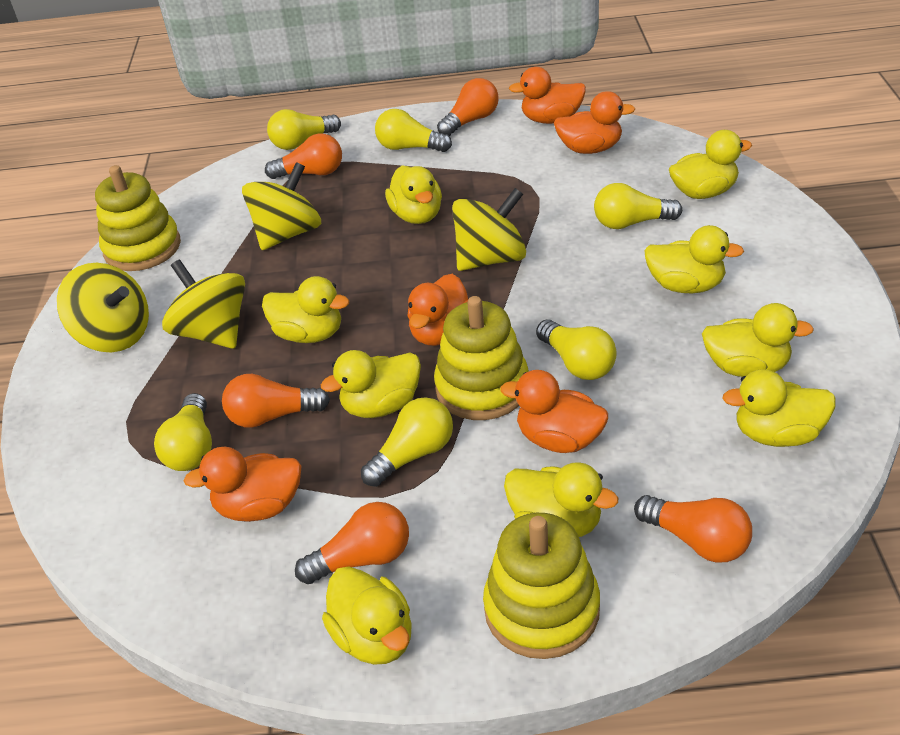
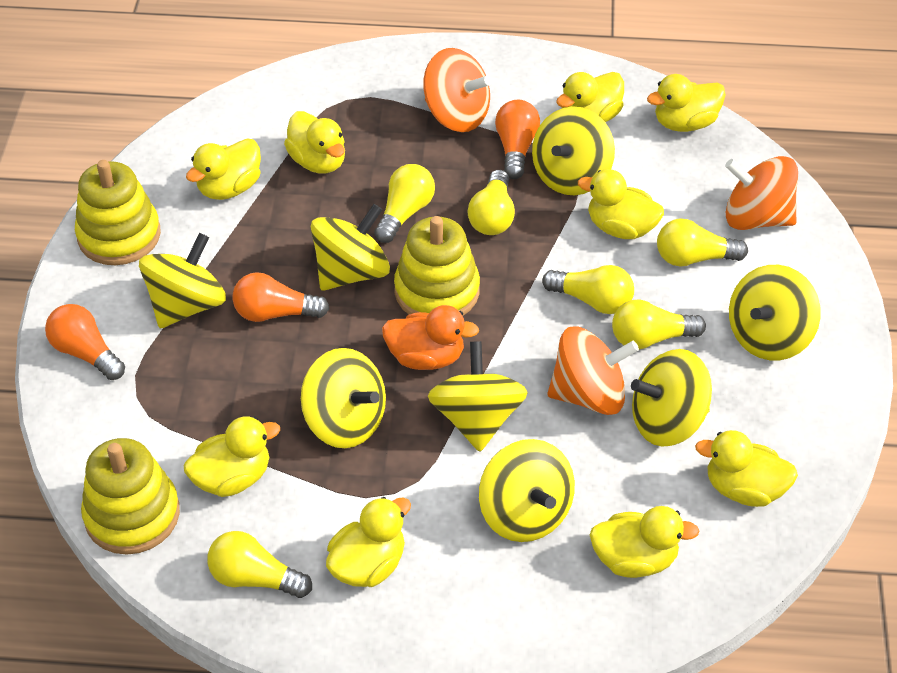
orange duck: 5 -> 1
orange light bulb: 5 -> 3
orange spinning top: 0 -> 3
yellow spinning top: 4 -> 8

